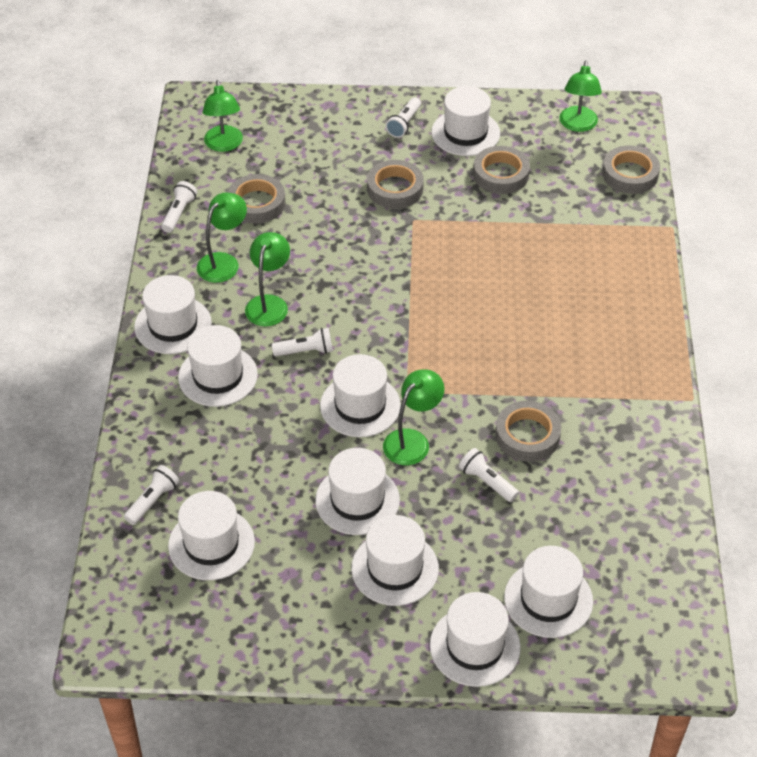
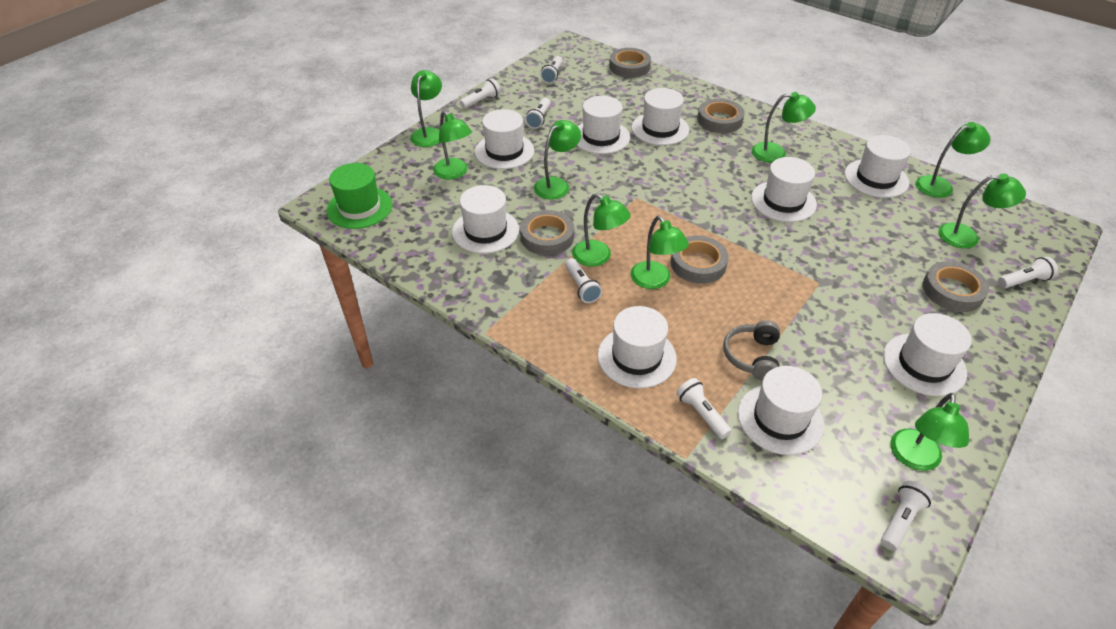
green hat: 0 -> 1
green lamp: 5 -> 9
grey headphones: 0 -> 1
white flashlight: 5 -> 7

